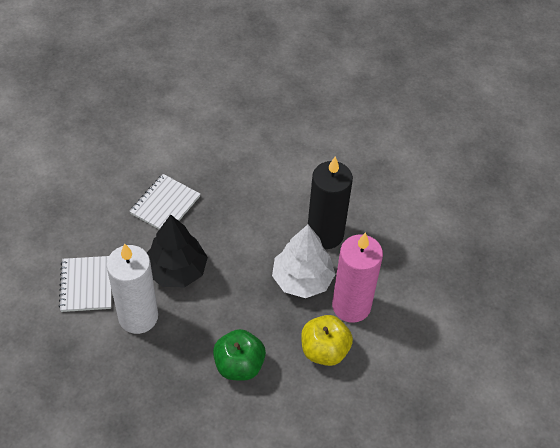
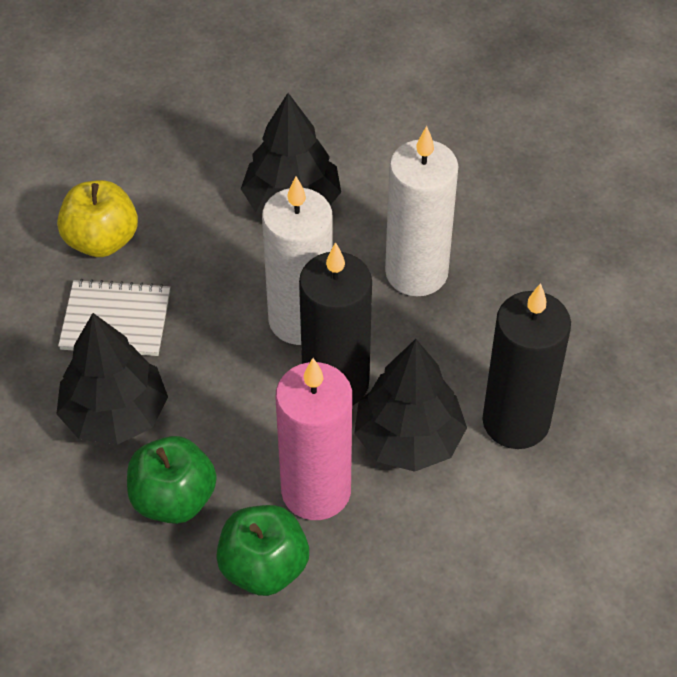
black candle: 1 -> 2
black tree: 1 -> 3
green apple: 1 -> 2
white candle: 1 -> 2
white notebook: 2 -> 1
white tree: 1 -> 0

